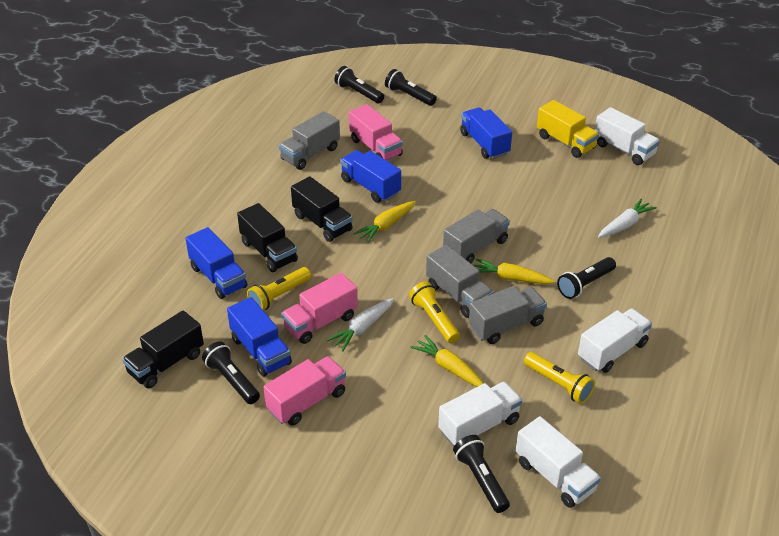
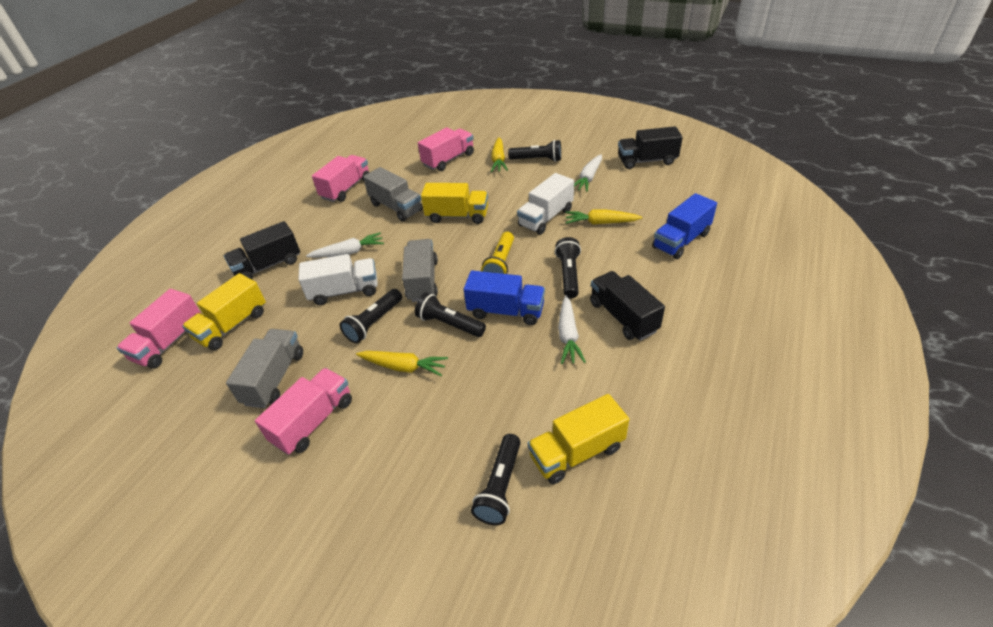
blue truck: 4 -> 2
grey truck: 4 -> 3
pink truck: 3 -> 4
white carrot: 2 -> 3
white truck: 4 -> 2
yellow flashlight: 3 -> 1
yellow truck: 1 -> 3

